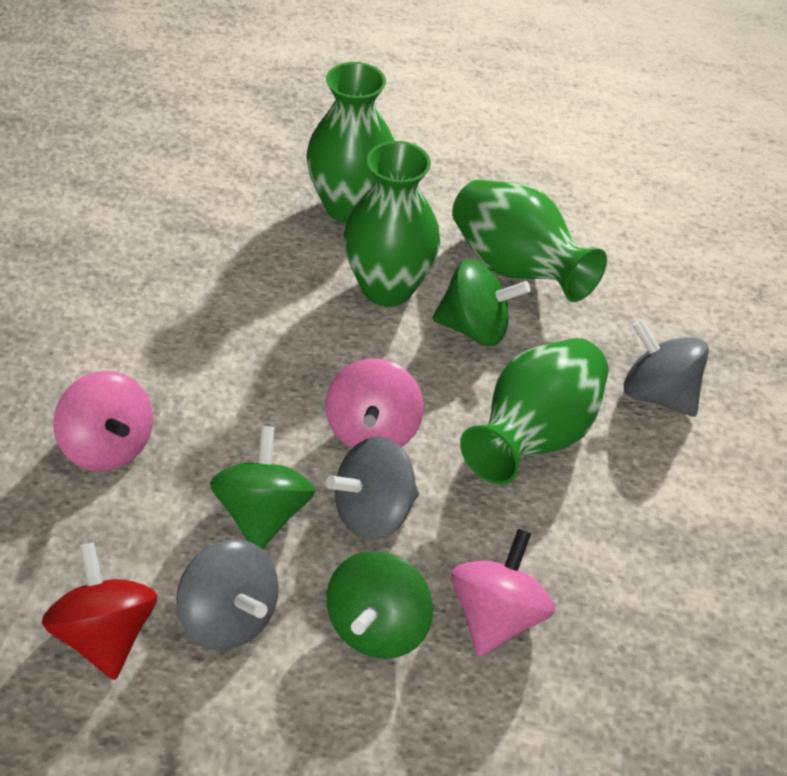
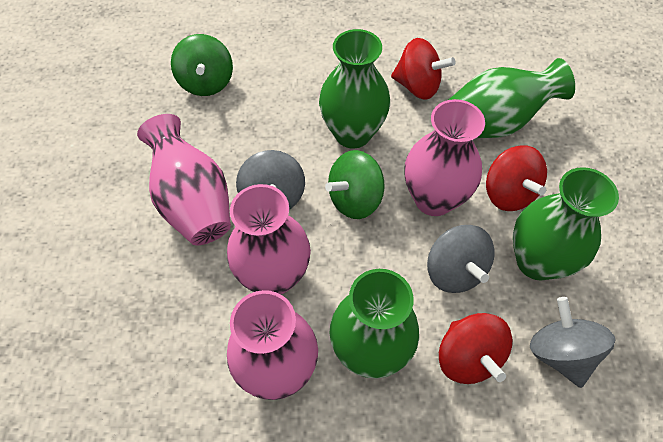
green spinning top: 3 -> 2
pink spinning top: 3 -> 0
pink vase: 0 -> 4
red spinning top: 1 -> 3

